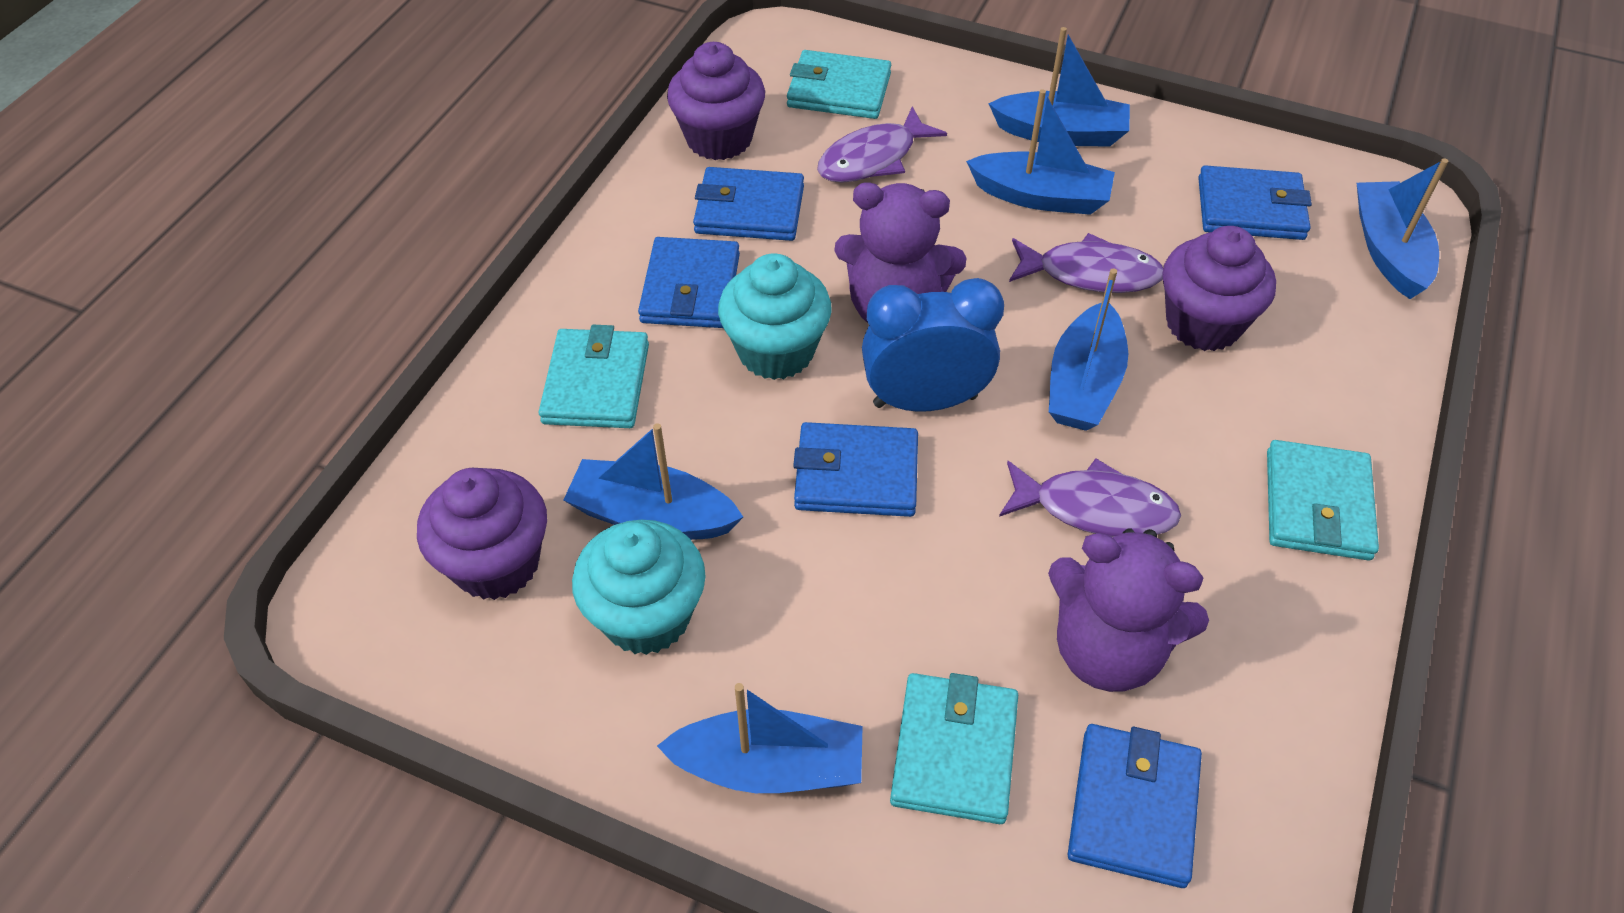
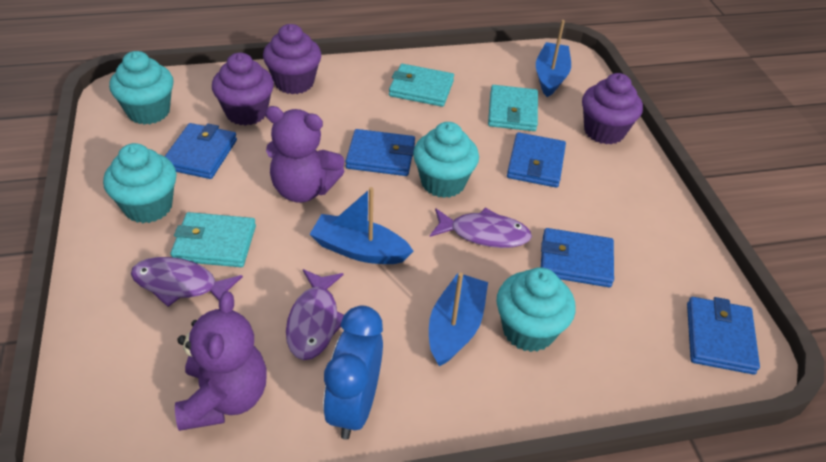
blue boat: 6 -> 3
turquoise cupcake: 2 -> 4
turquoise wallet: 4 -> 3

